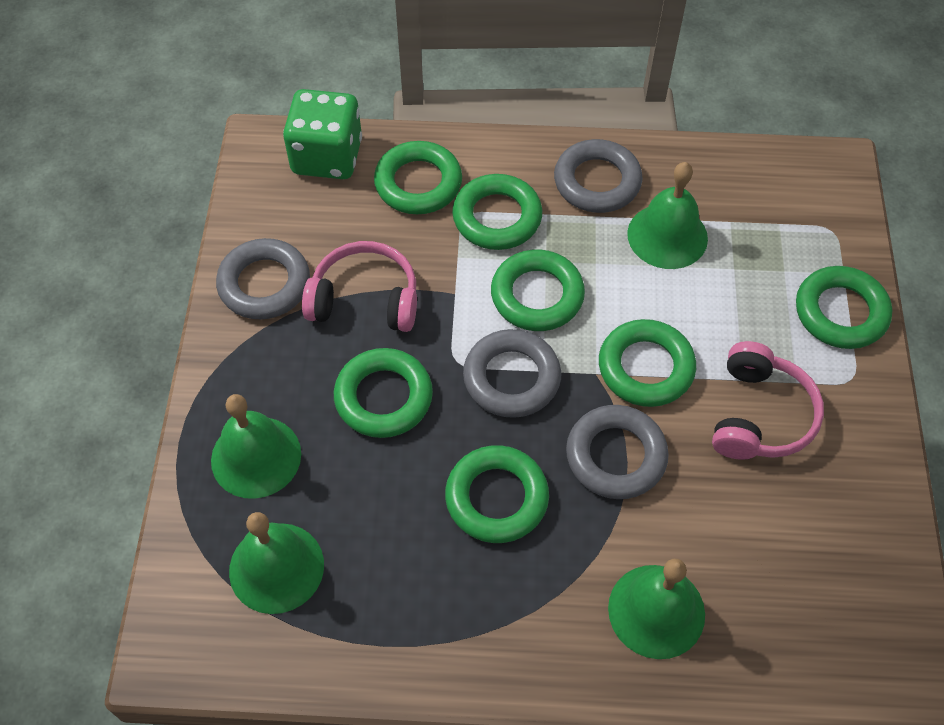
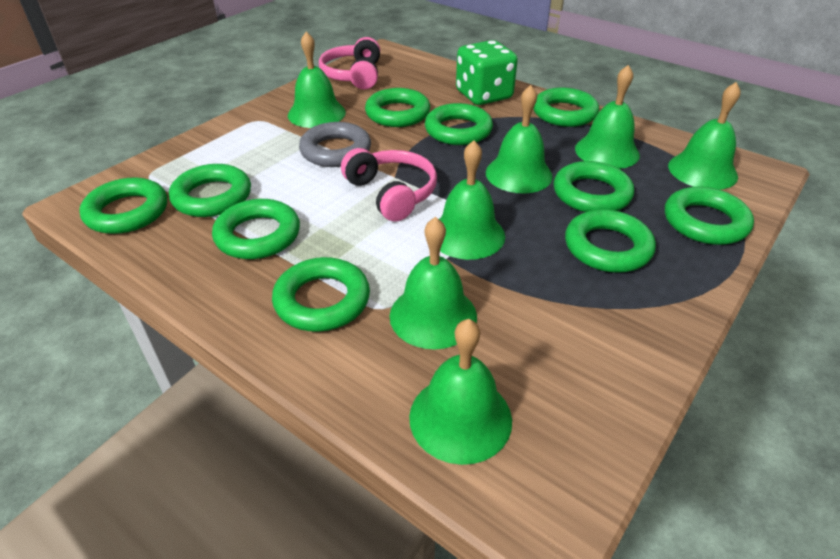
green bell: 4 -> 7
green ring: 7 -> 10
grey ring: 4 -> 1

